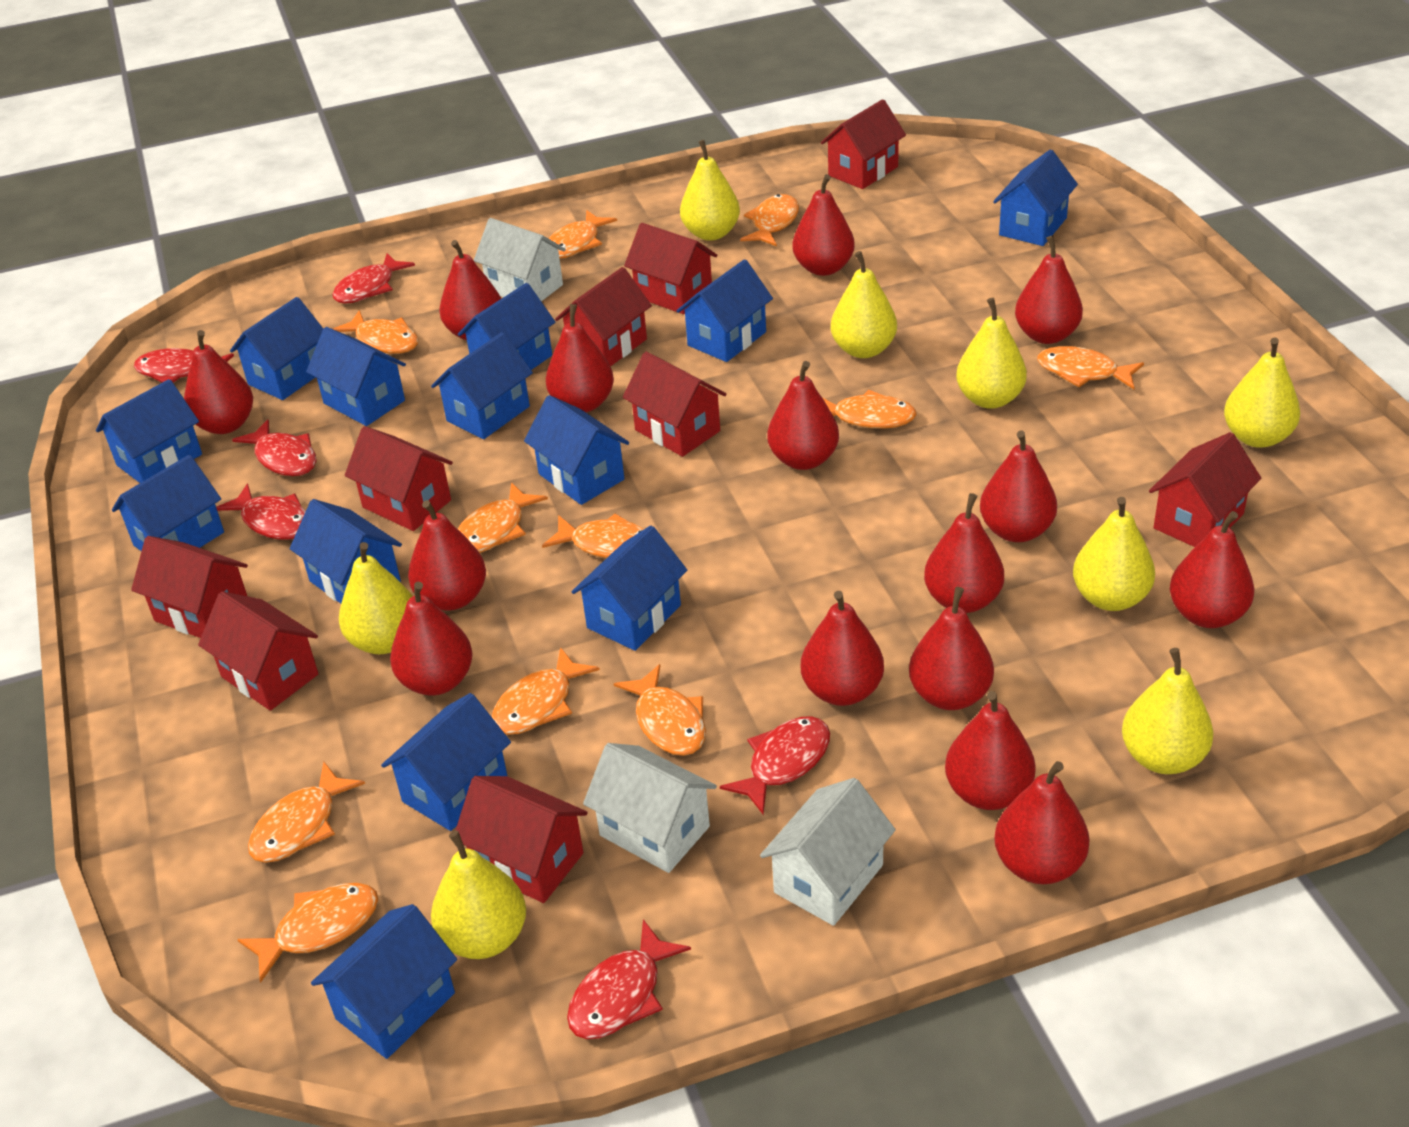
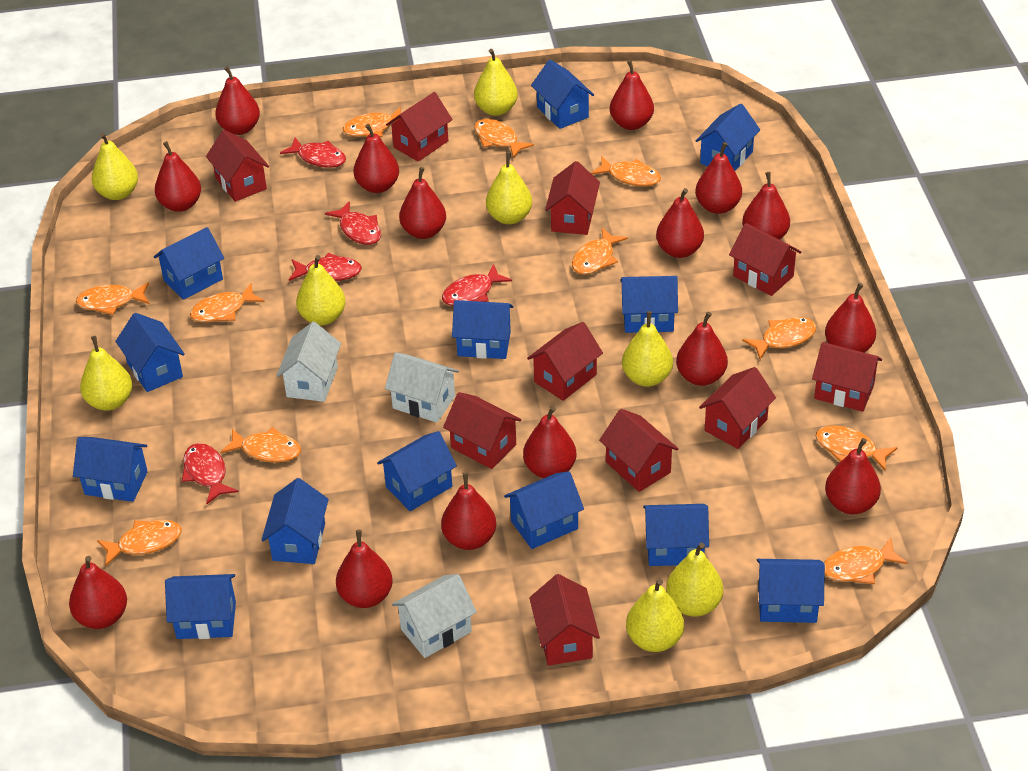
red fish: 6 -> 5
red house: 9 -> 10

